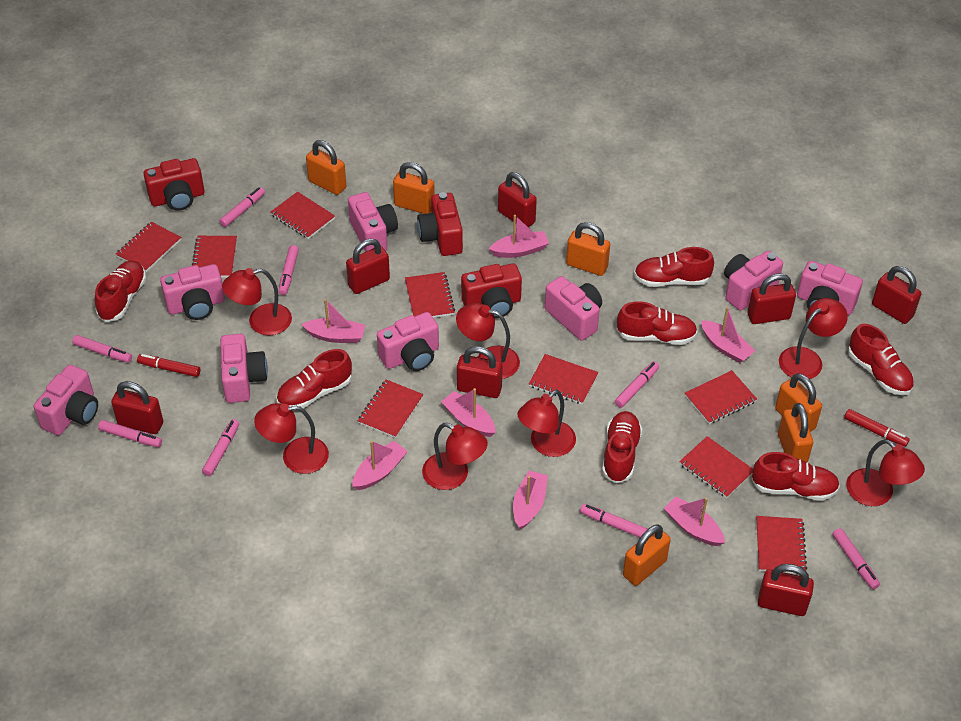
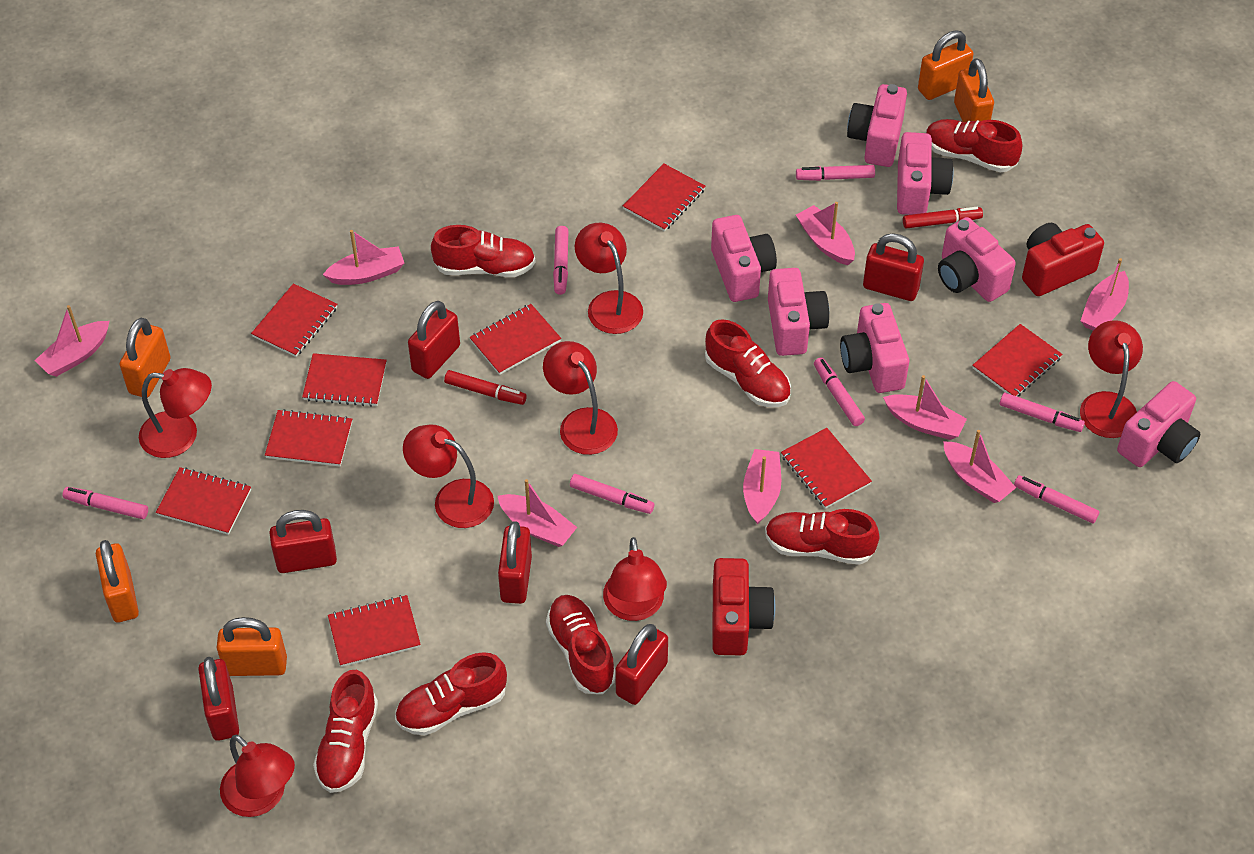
orange padlock: 6 -> 5
pink boat: 7 -> 8
pink camera: 8 -> 7
pink marker: 8 -> 7
red camera: 3 -> 2
red padlock: 7 -> 6

